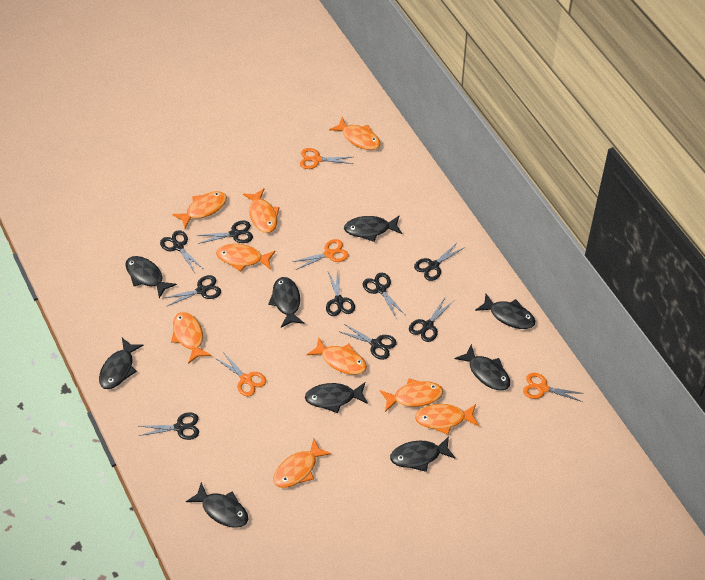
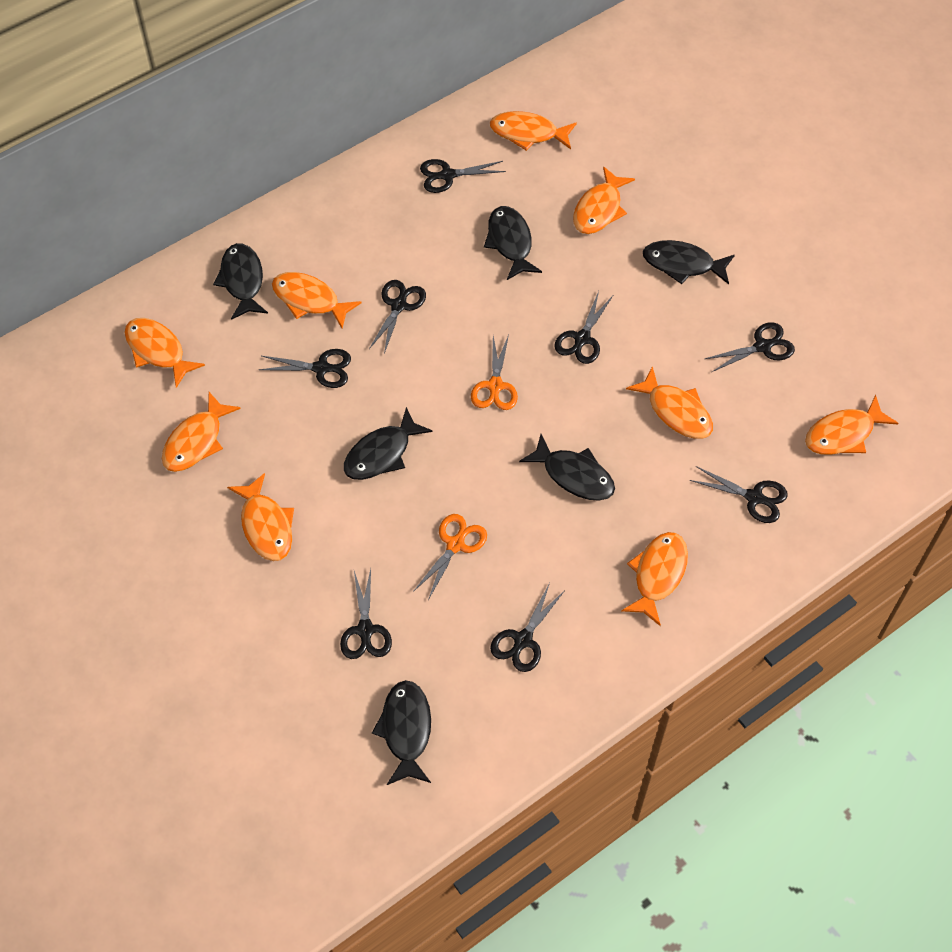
black fish: 9 -> 6
black scissors: 9 -> 8
orange scissors: 4 -> 2

